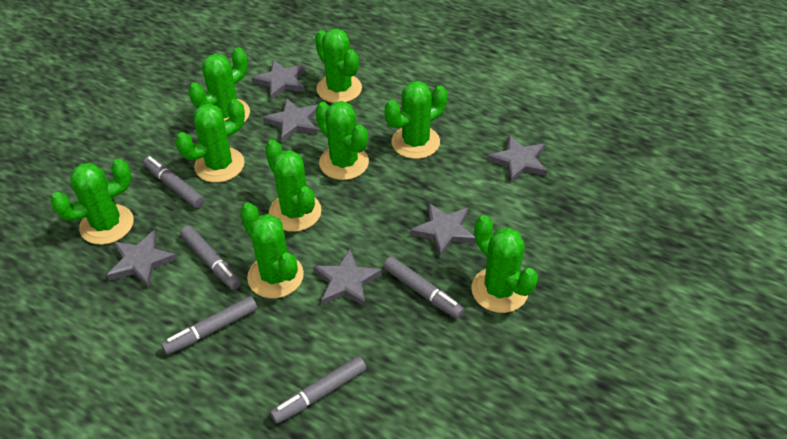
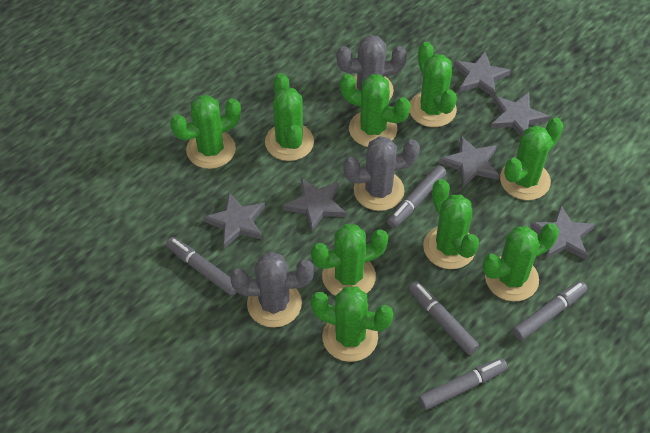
grey cactus: 0 -> 3

